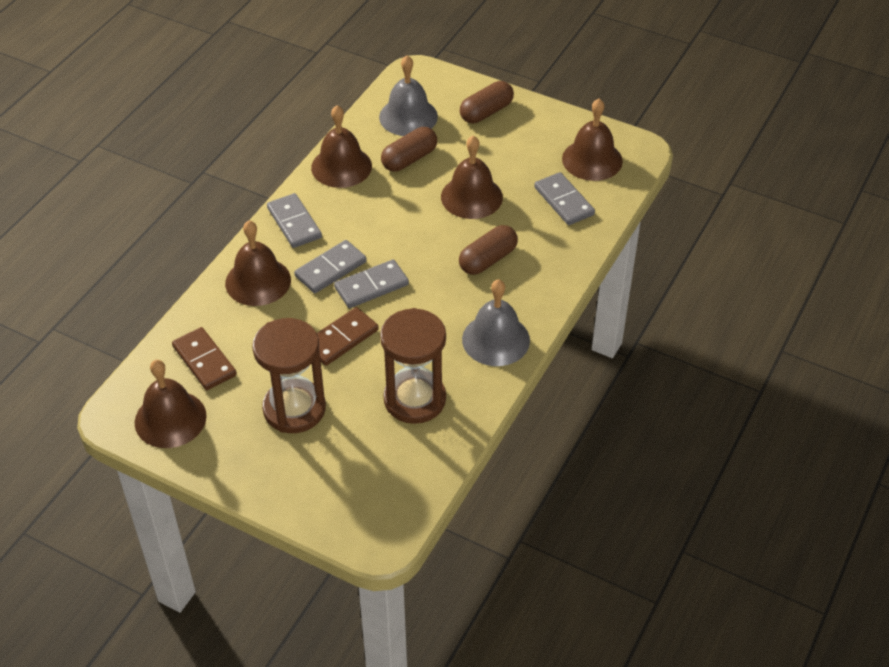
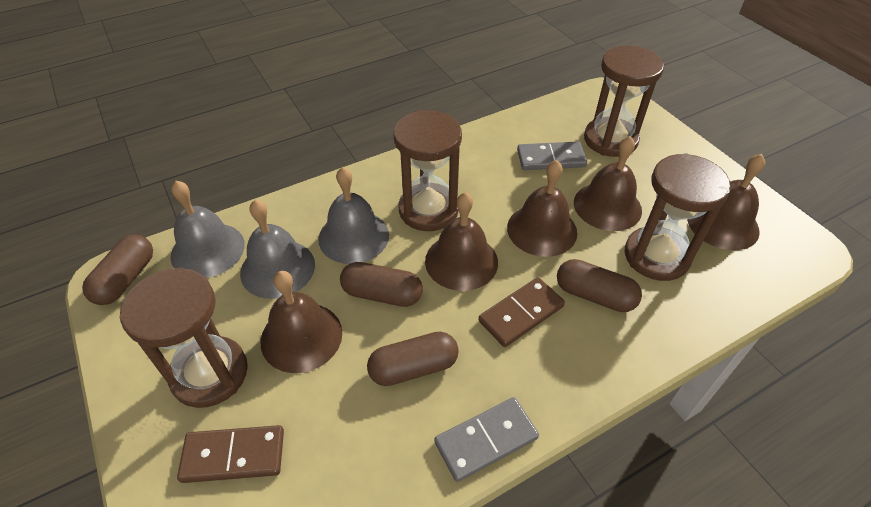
brown capsule: 3 -> 4
brown hourglass: 2 -> 4
grey bell: 2 -> 3
grey domino: 4 -> 2

